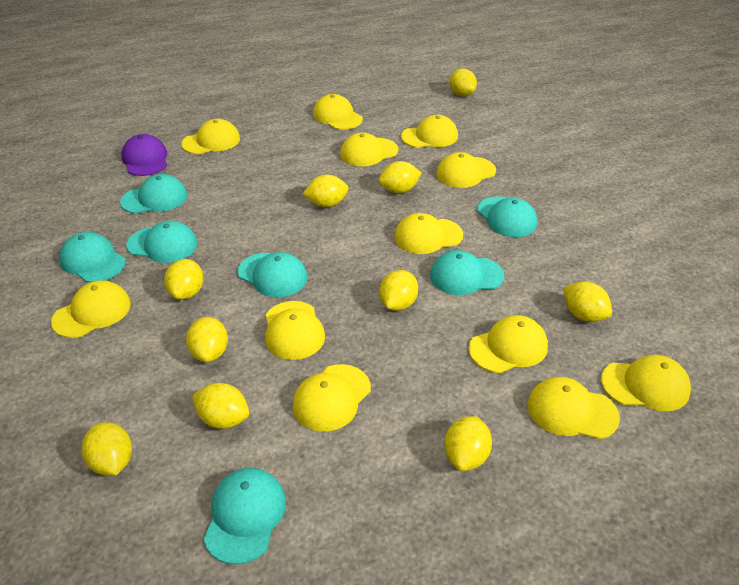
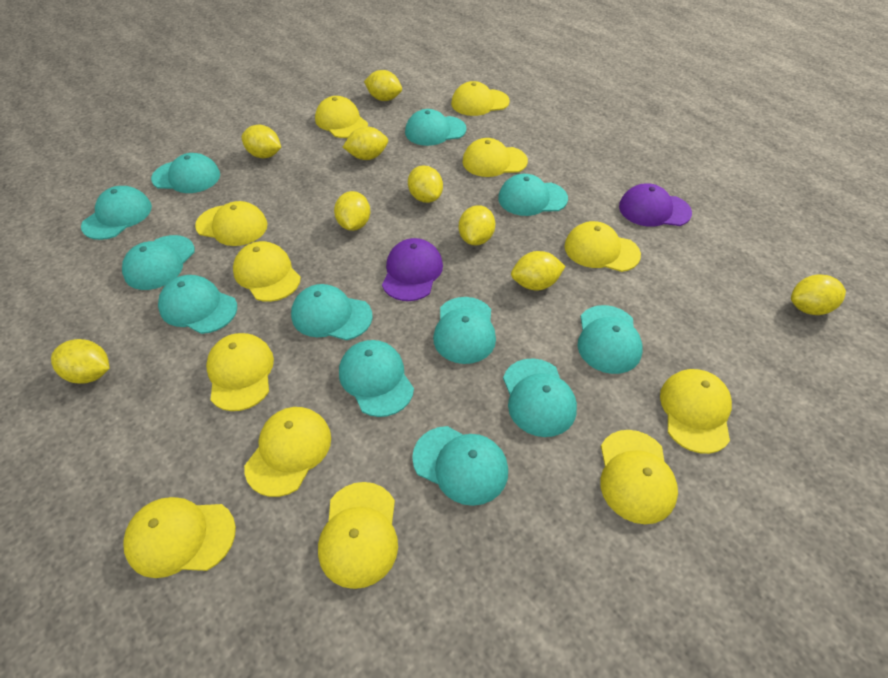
purple cap: 1 -> 2
turquoise cap: 7 -> 12
yellow lemon: 10 -> 9

